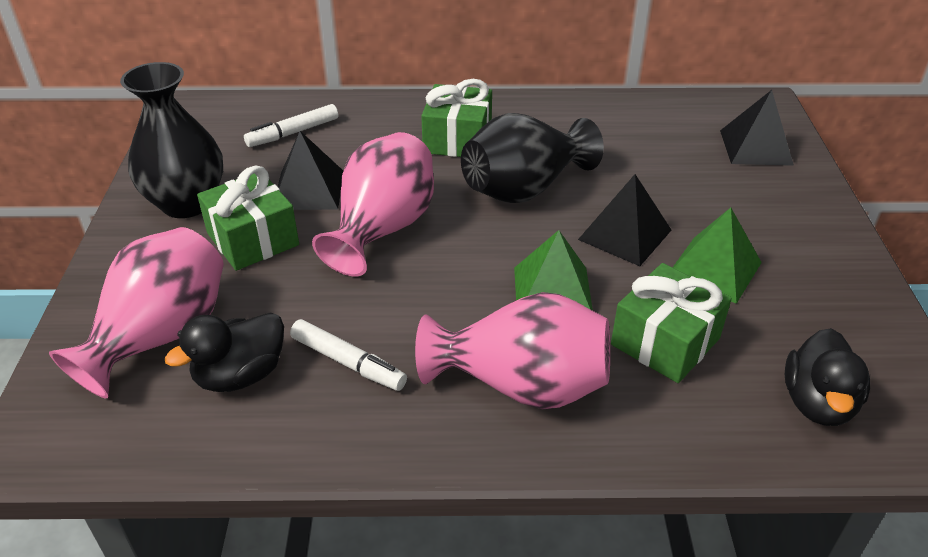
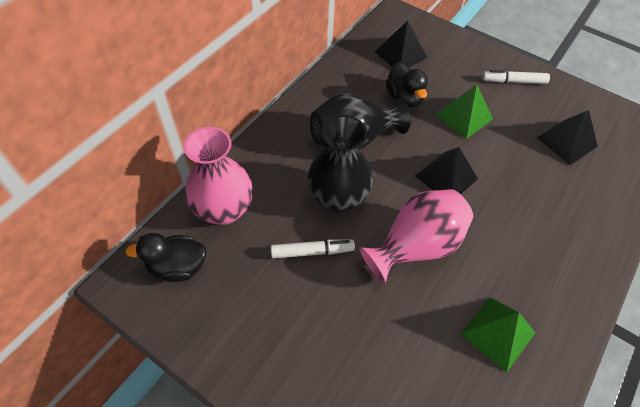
green gift: 3 -> 0
pink vase: 3 -> 2

